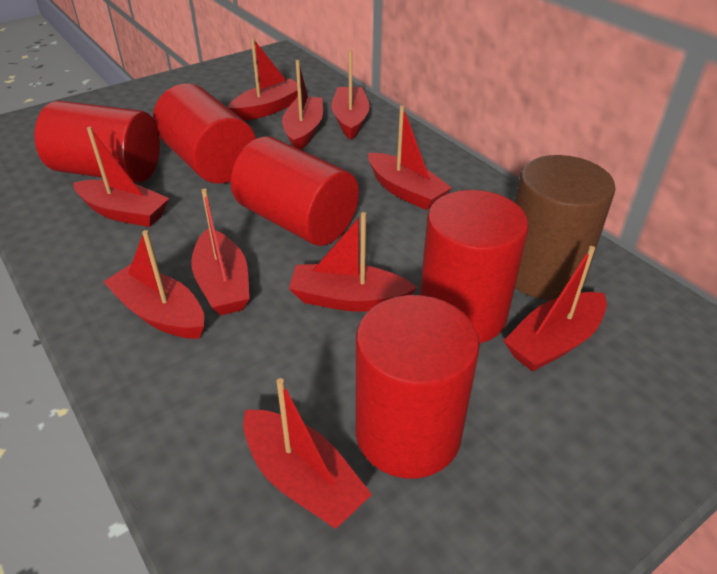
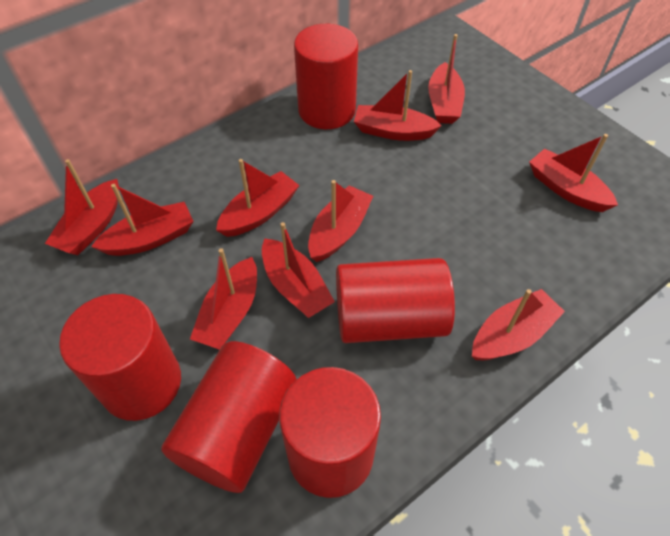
brown cylinder: 1 -> 0

